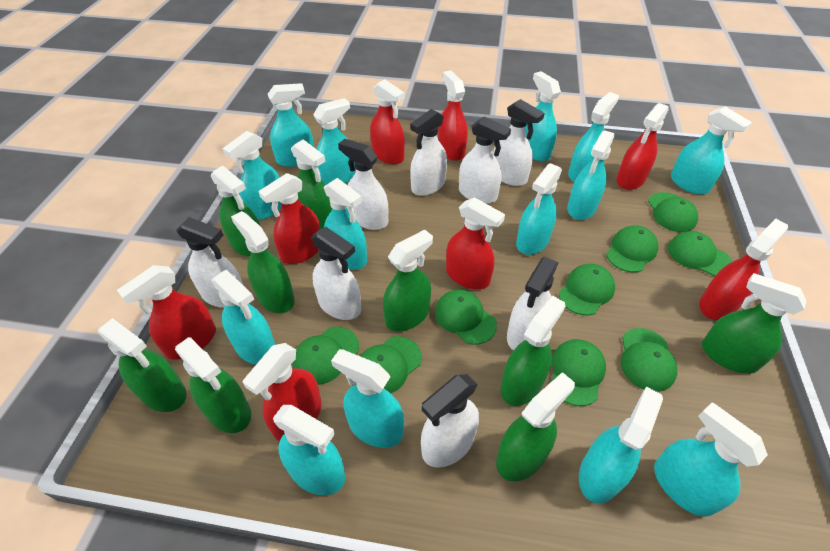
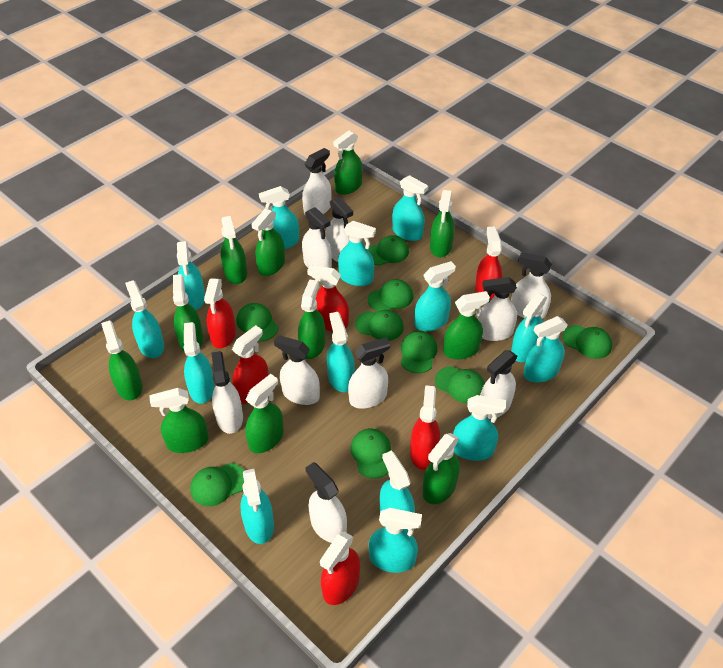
green spray bottle: 9 -> 11
red spray bottle: 8 -> 6
white spray bottle: 8 -> 10

